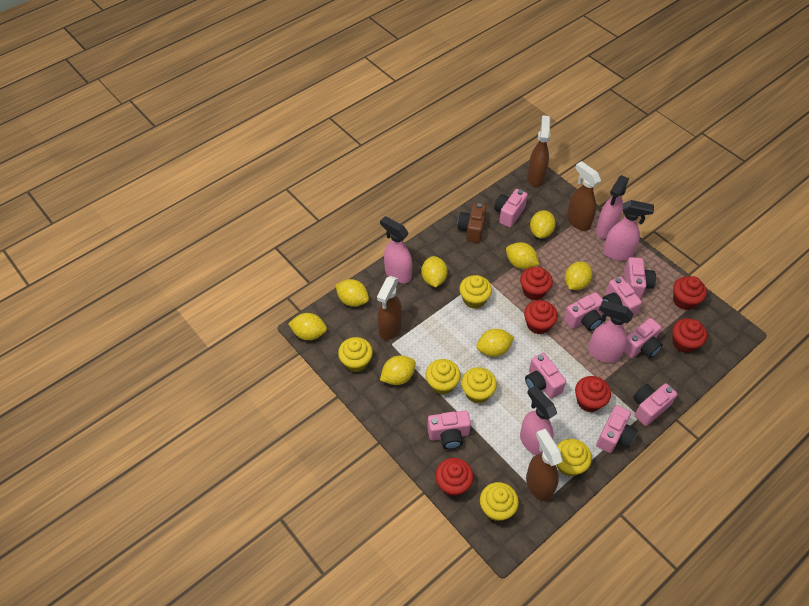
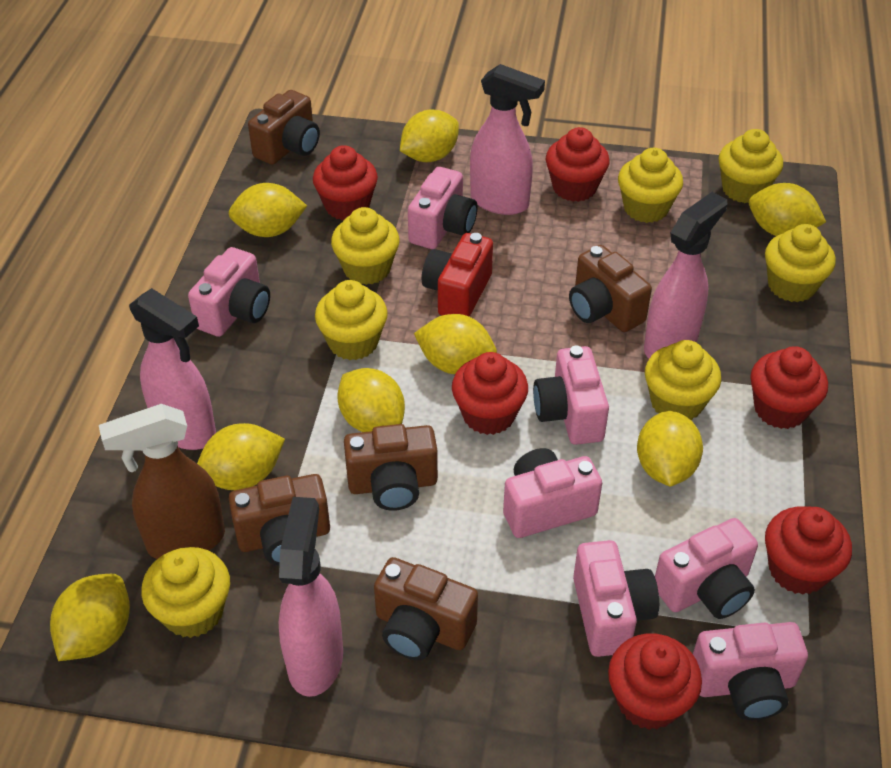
brown camera: 1 -> 5
brown spray bottle: 4 -> 1
pink camera: 9 -> 7
pink spray bottle: 5 -> 4
red camera: 0 -> 1
yellow cupcake: 6 -> 7

